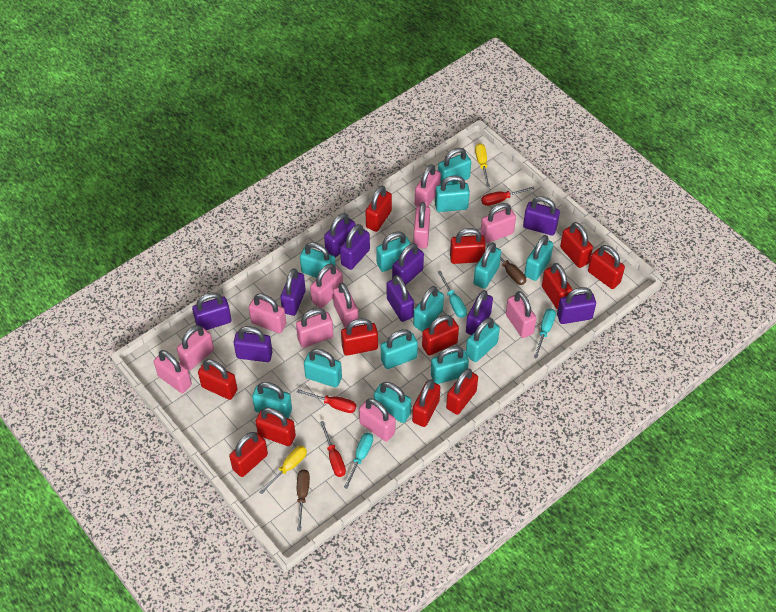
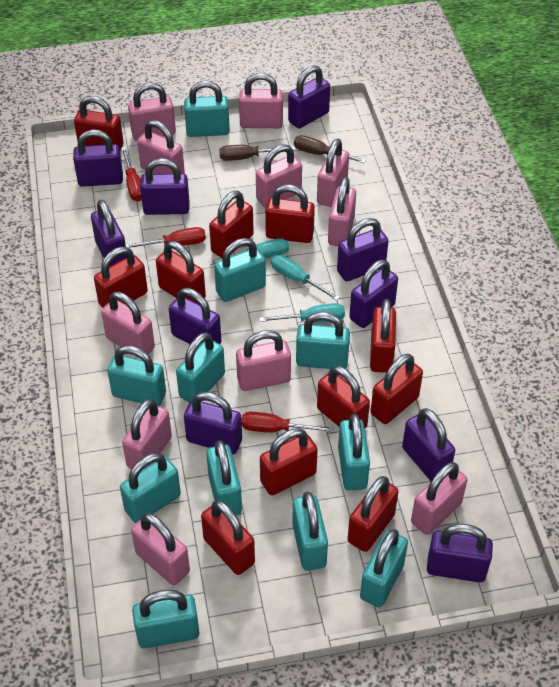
red padlock: 12 -> 11
turquoise padlock: 13 -> 11
yellow screwdriver: 2 -> 0

